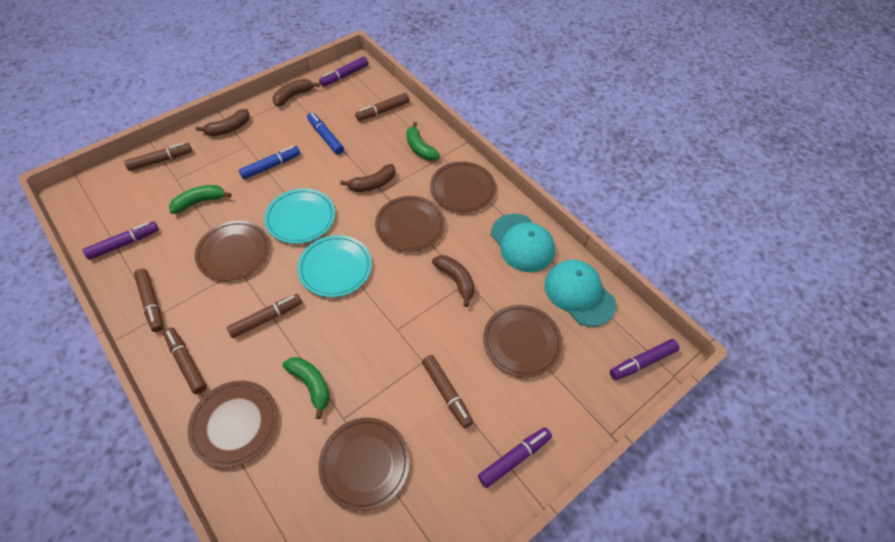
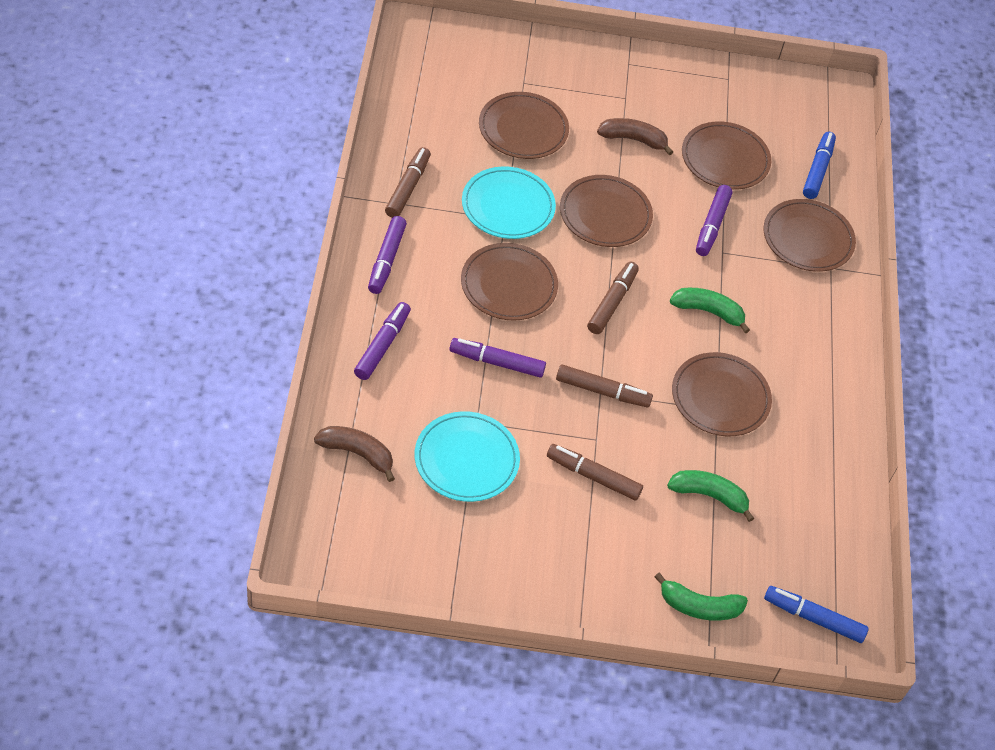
brown banana: 4 -> 2
brown marker: 6 -> 4
turquoise cap: 2 -> 0

